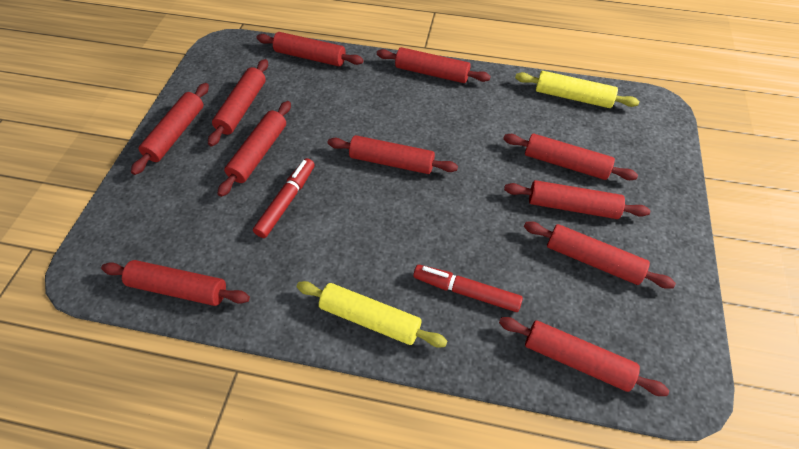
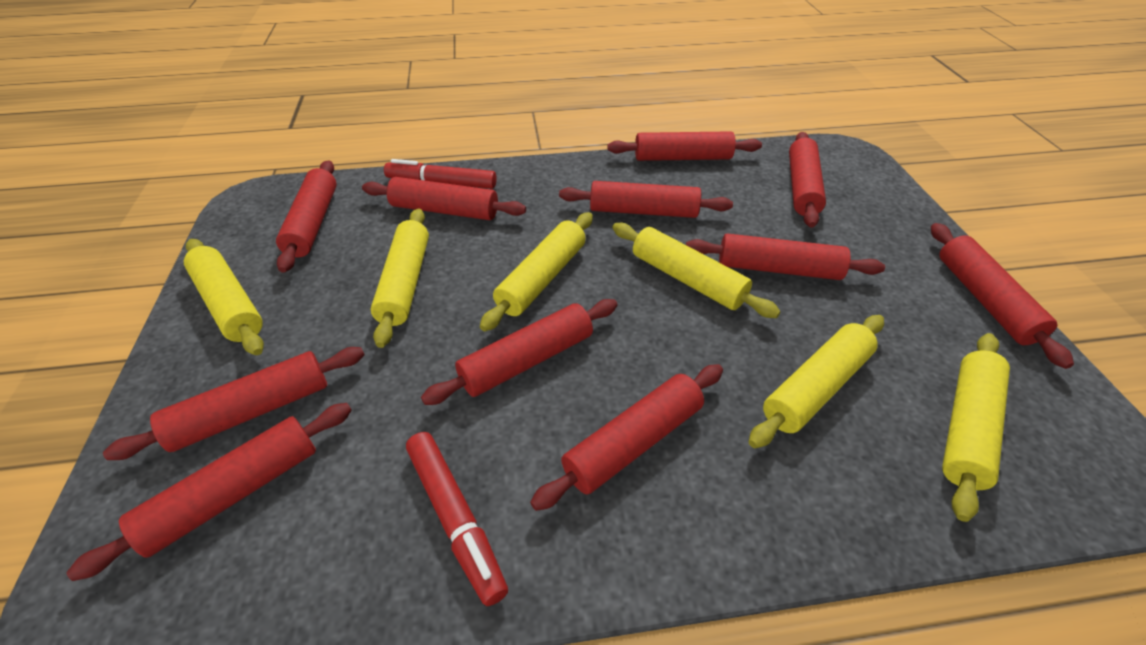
yellow rolling pin: 2 -> 6

